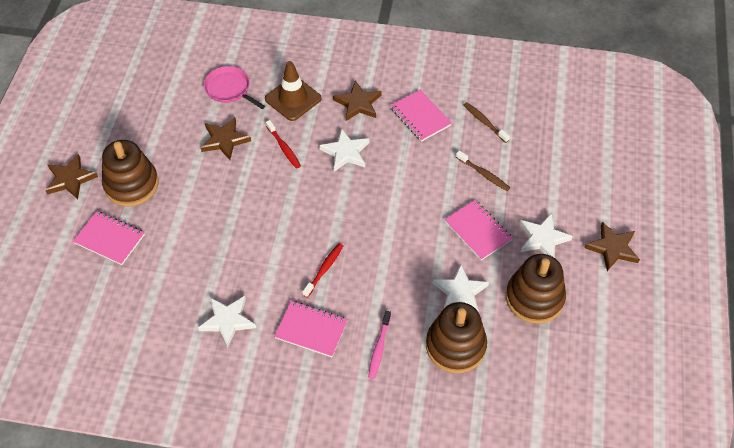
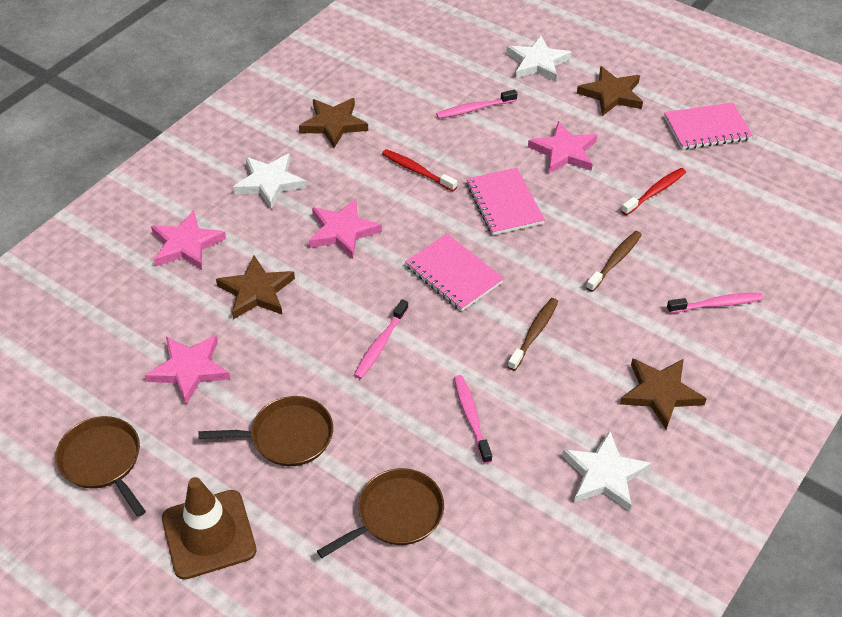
brown pan: 0 -> 3
brown stacking toy: 3 -> 0
pink notebook: 4 -> 3
pink pan: 1 -> 0
pink star: 0 -> 4
pink toothbrush: 1 -> 4
white star: 4 -> 3

